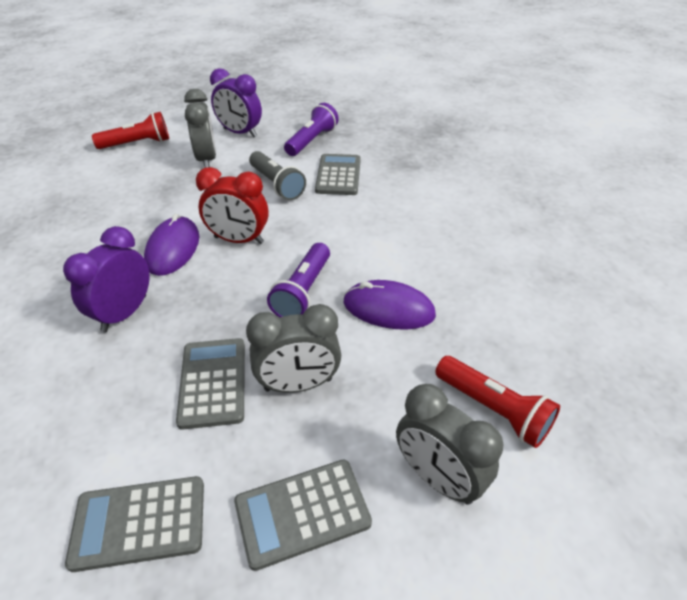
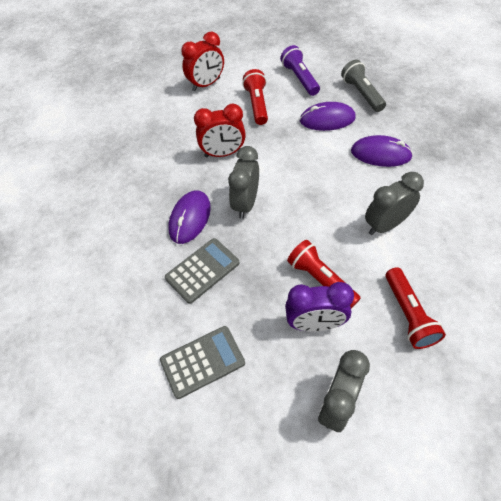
grey calculator: 4 -> 2
purple clock: 2 -> 1
purple flashlight: 2 -> 1
purple mouse: 2 -> 3
red clock: 1 -> 2
red flashlight: 2 -> 3

